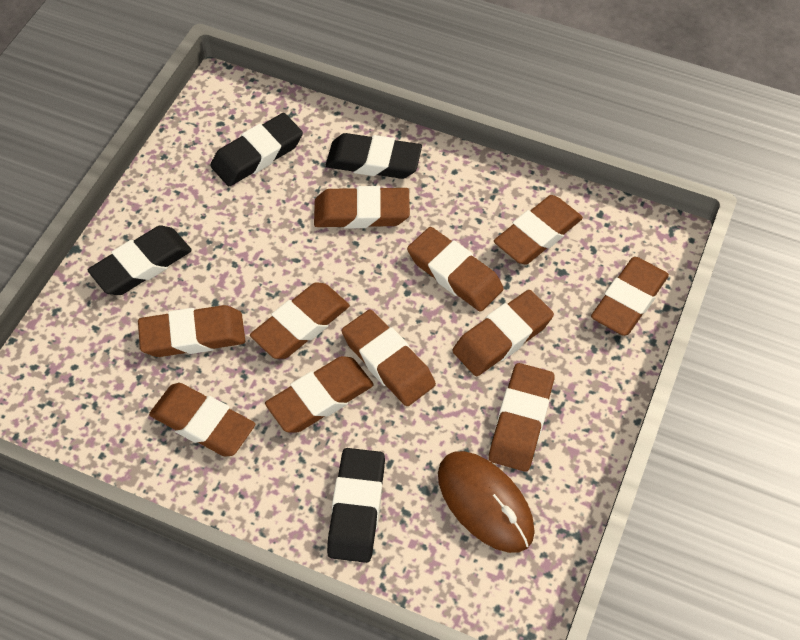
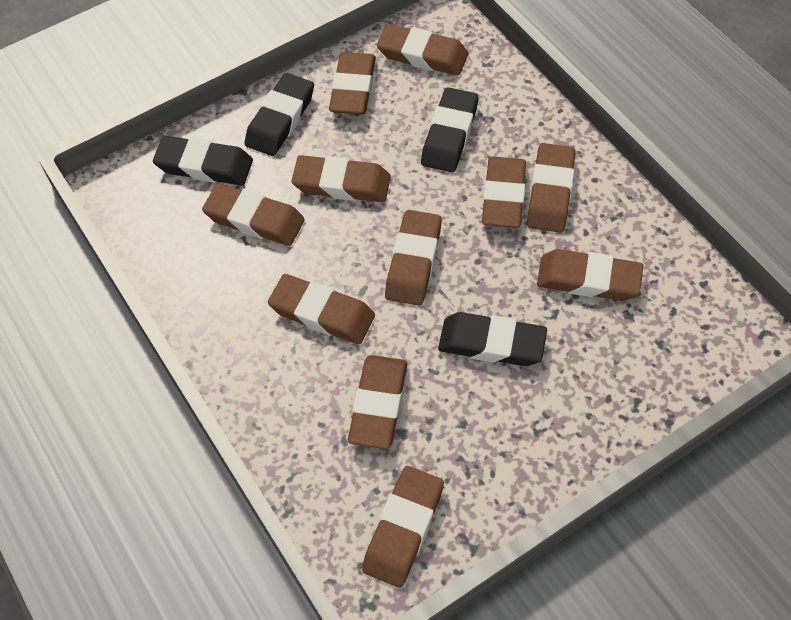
brown mouse: 1 -> 0

